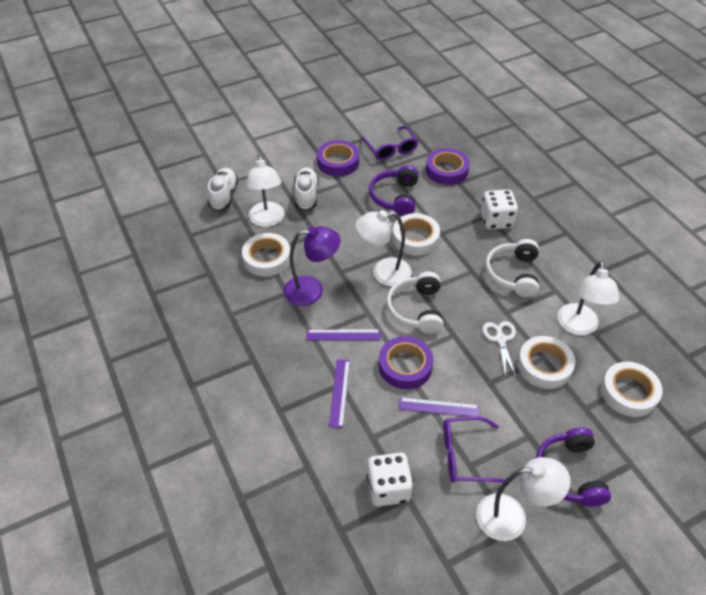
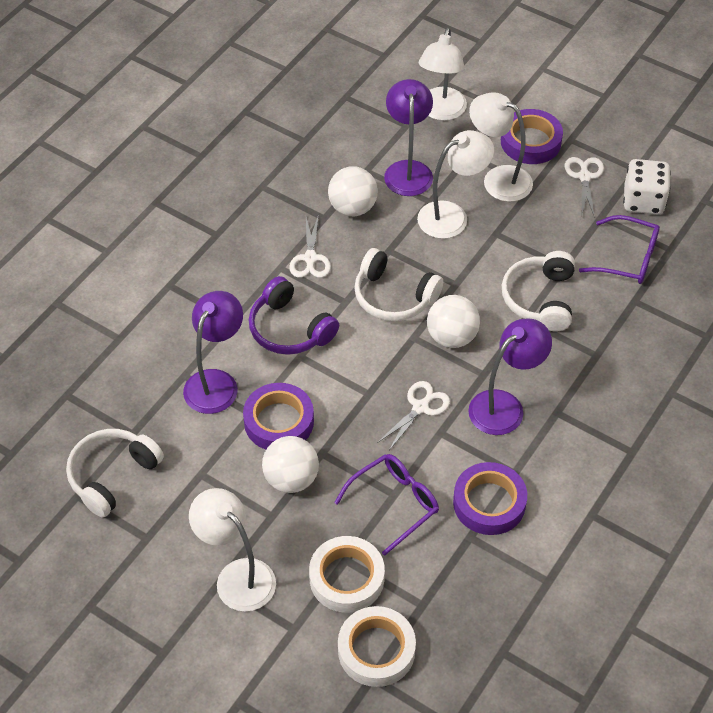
purple headphones: 2 -> 1
purple lamp: 1 -> 3
purple ruler: 3 -> 0
white ball: 0 -> 3
white dice: 2 -> 1
white headphones: 2 -> 3
white scissors: 1 -> 3
white shoe: 2 -> 0
white tape: 4 -> 2

